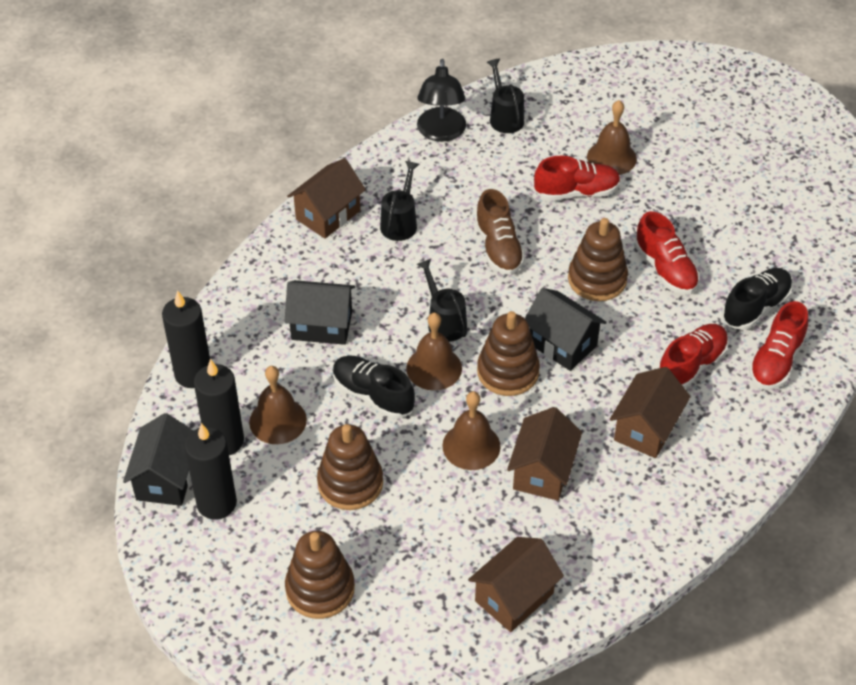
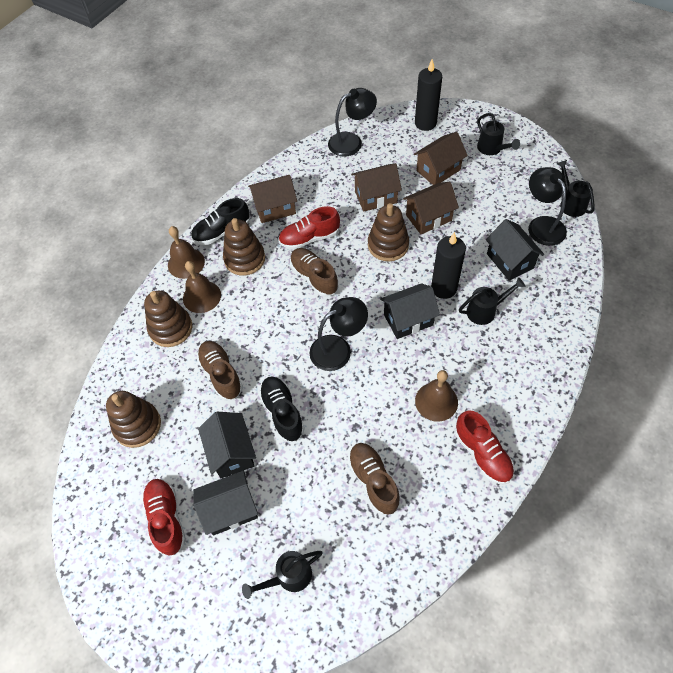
black candle: 3 -> 2
black house: 3 -> 4
black lamp: 1 -> 3
black watering can: 3 -> 4
brown bell: 4 -> 3
brown shoe: 1 -> 3
red shoe: 4 -> 3

